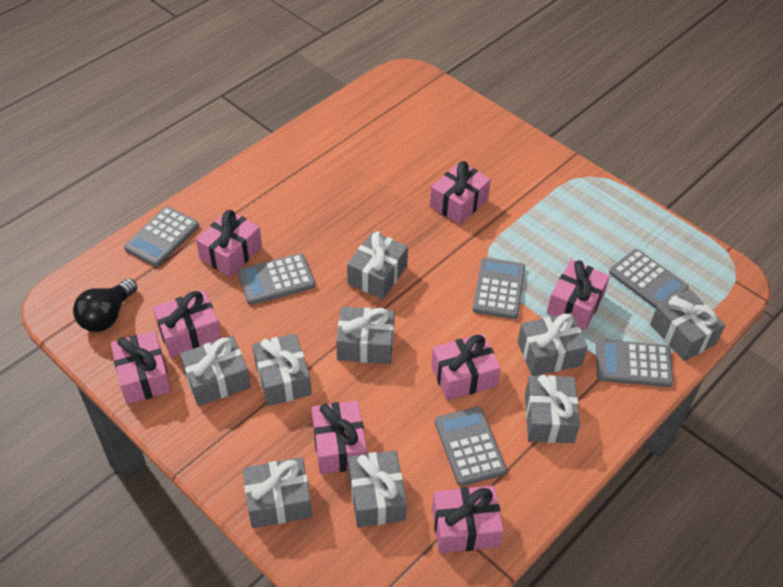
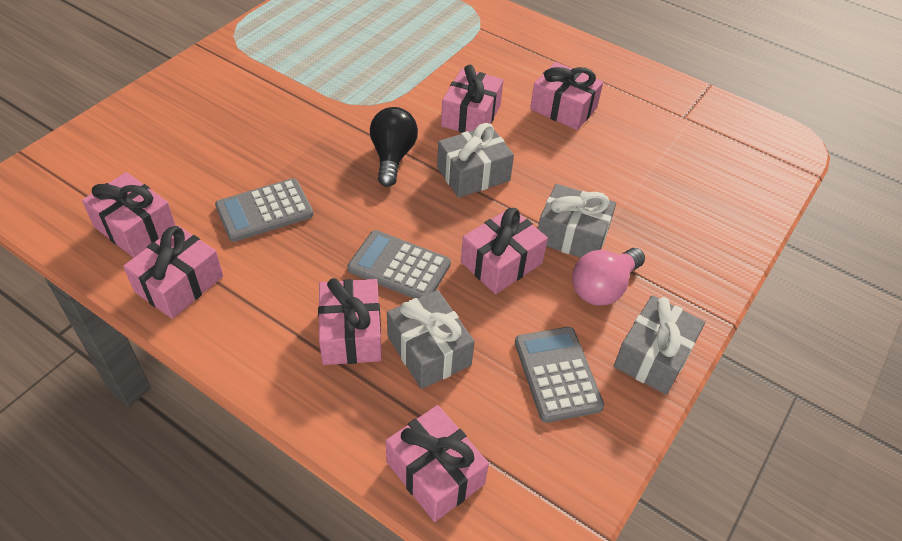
grey calculator: 6 -> 3
grey gift: 9 -> 4
pink gift: 8 -> 7
pink light bulb: 0 -> 1

